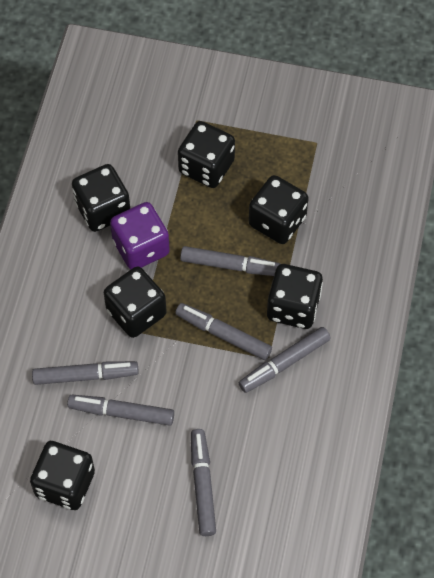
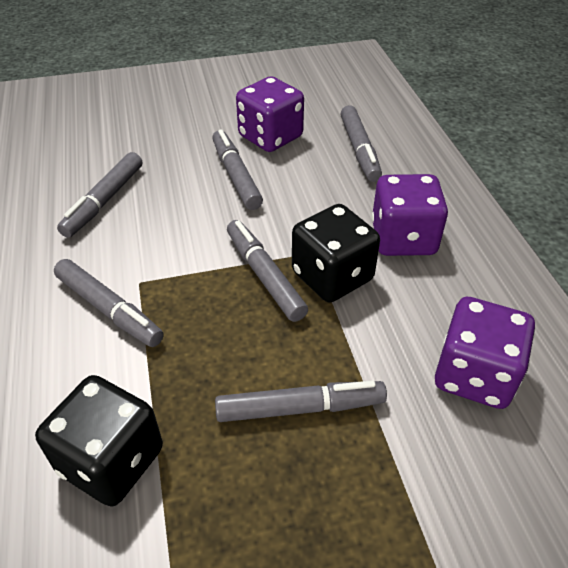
black dice: 6 -> 2
purple dice: 1 -> 3

